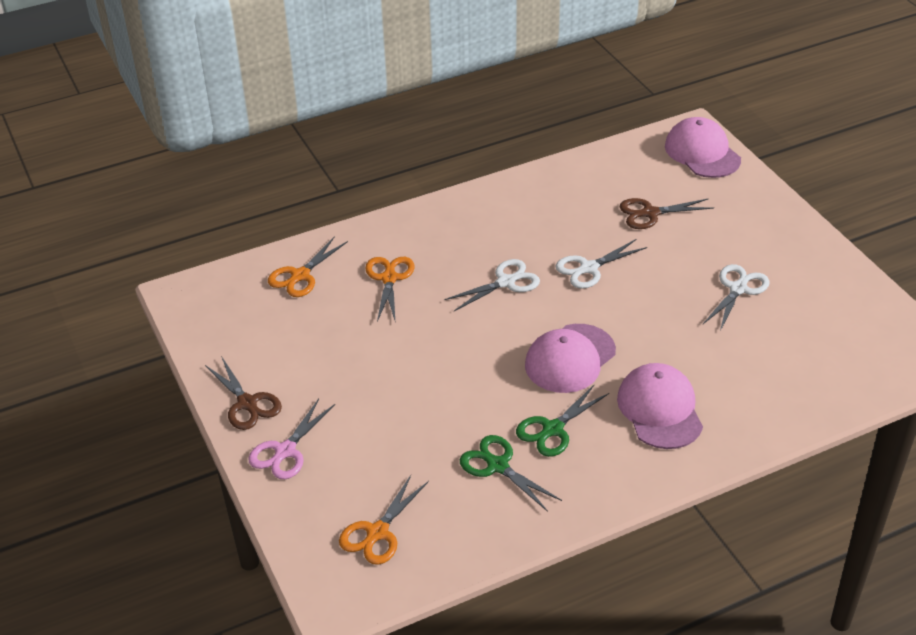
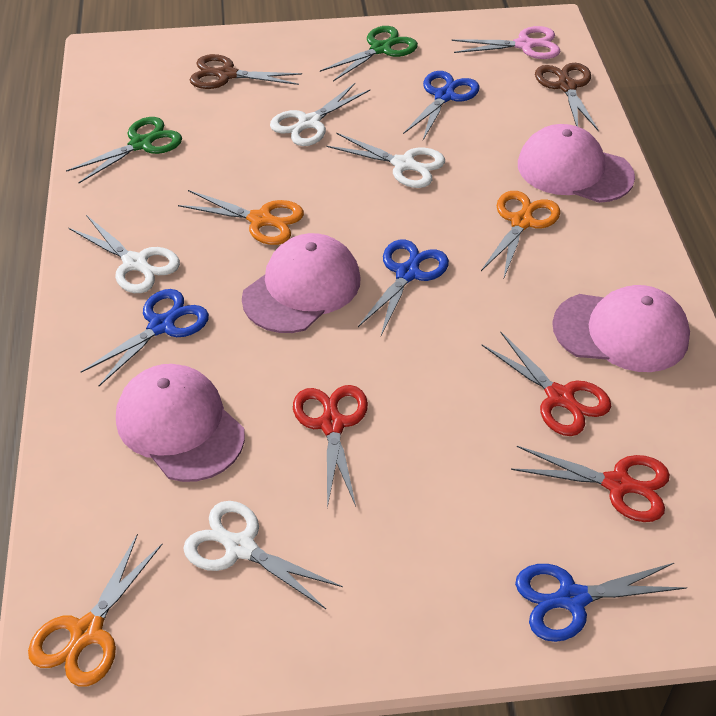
blue scissors: 0 -> 4
pink cap: 3 -> 4
red scissors: 0 -> 3
white scissors: 3 -> 4

